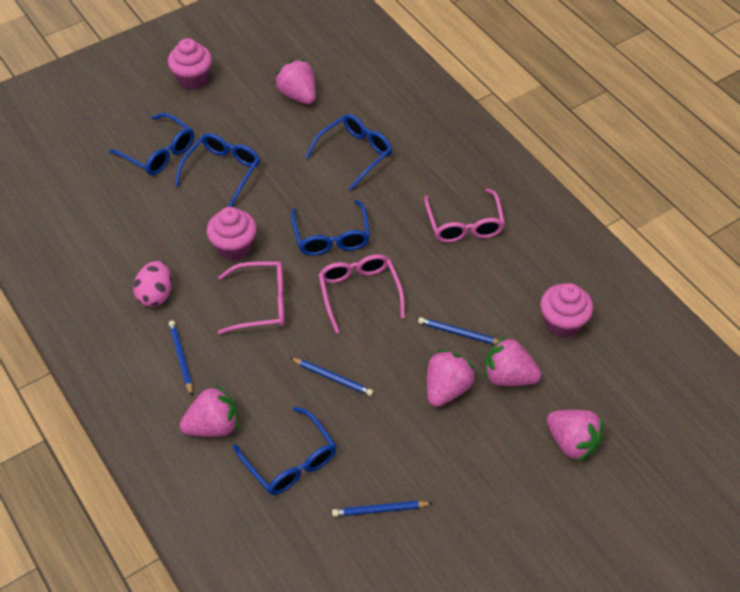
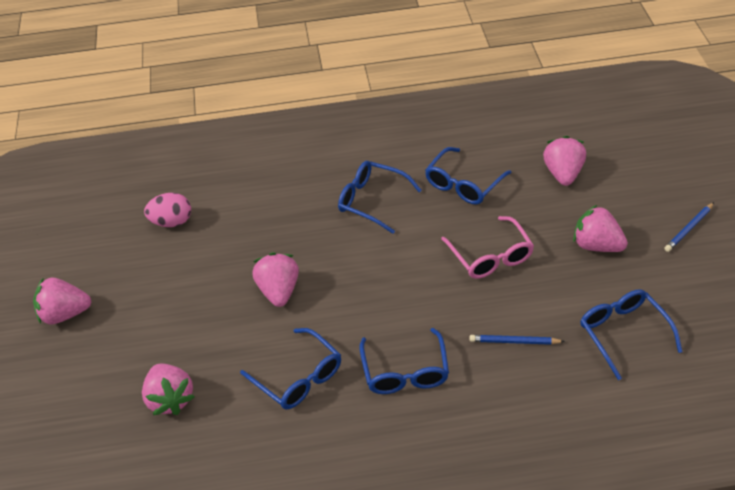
blue pencil: 4 -> 2
pink cupcake: 3 -> 0
pink glasses: 3 -> 1

